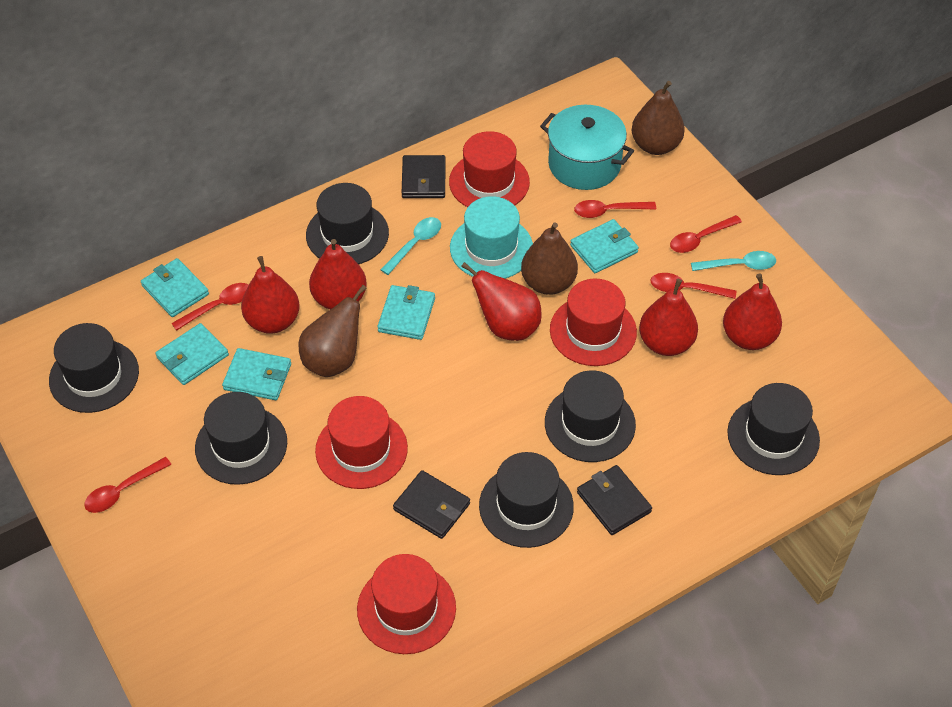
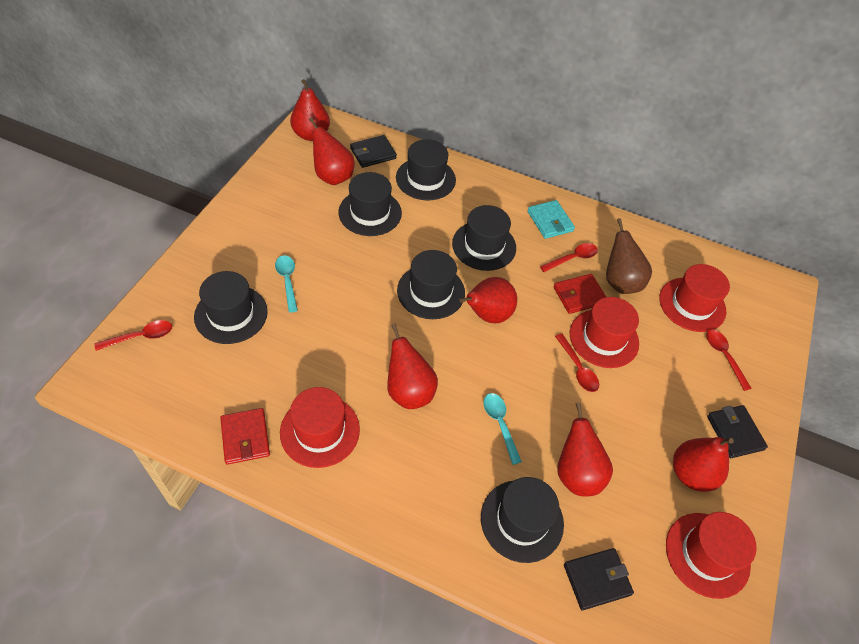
brown pear: 3 -> 1
red pear: 5 -> 6
red spoon: 5 -> 4
red wallet: 0 -> 2
turquoise hat: 1 -> 0
turquoise pot: 1 -> 0
turquoise wallet: 5 -> 1

